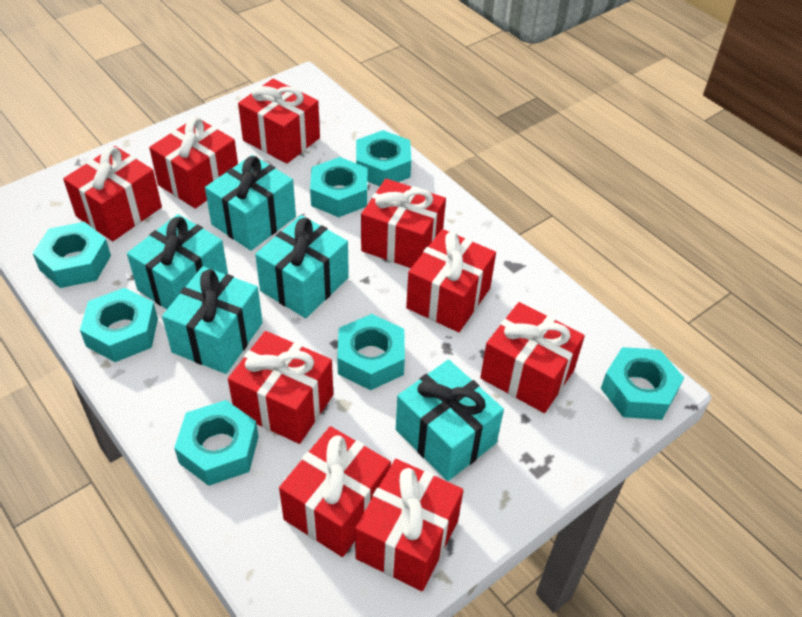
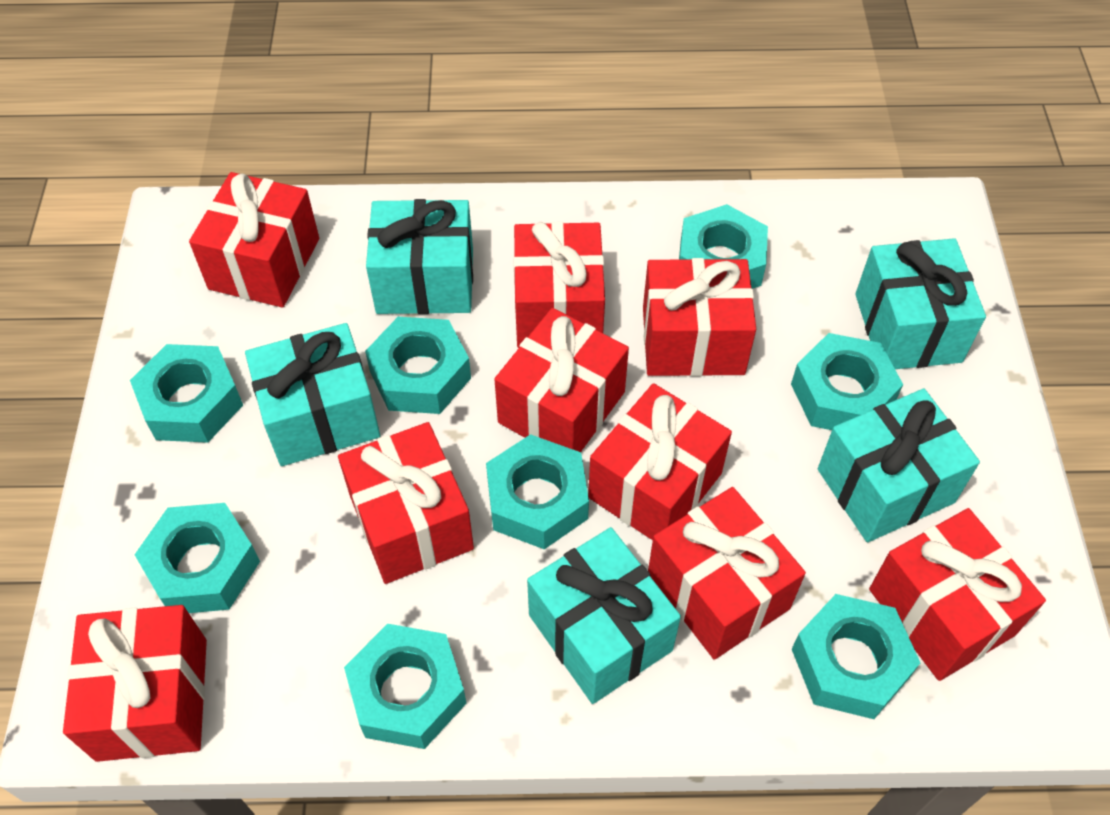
turquoise nut: 7 -> 8

